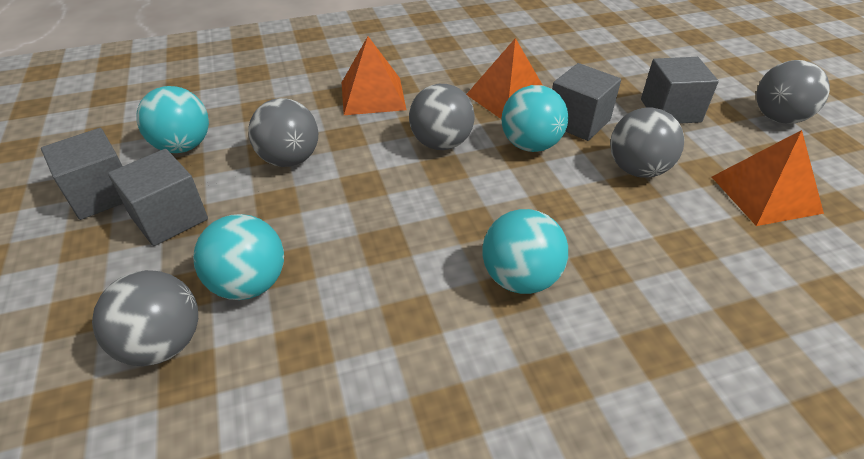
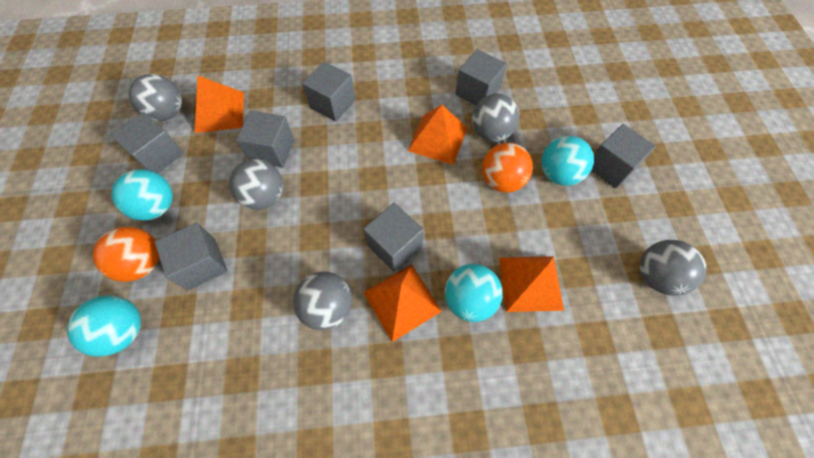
grey cube: 4 -> 7
orange ball: 0 -> 2
orange pyramid: 3 -> 4

